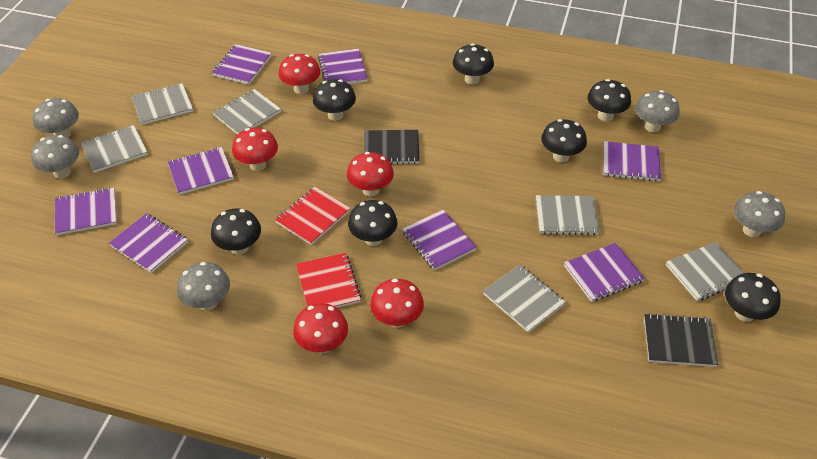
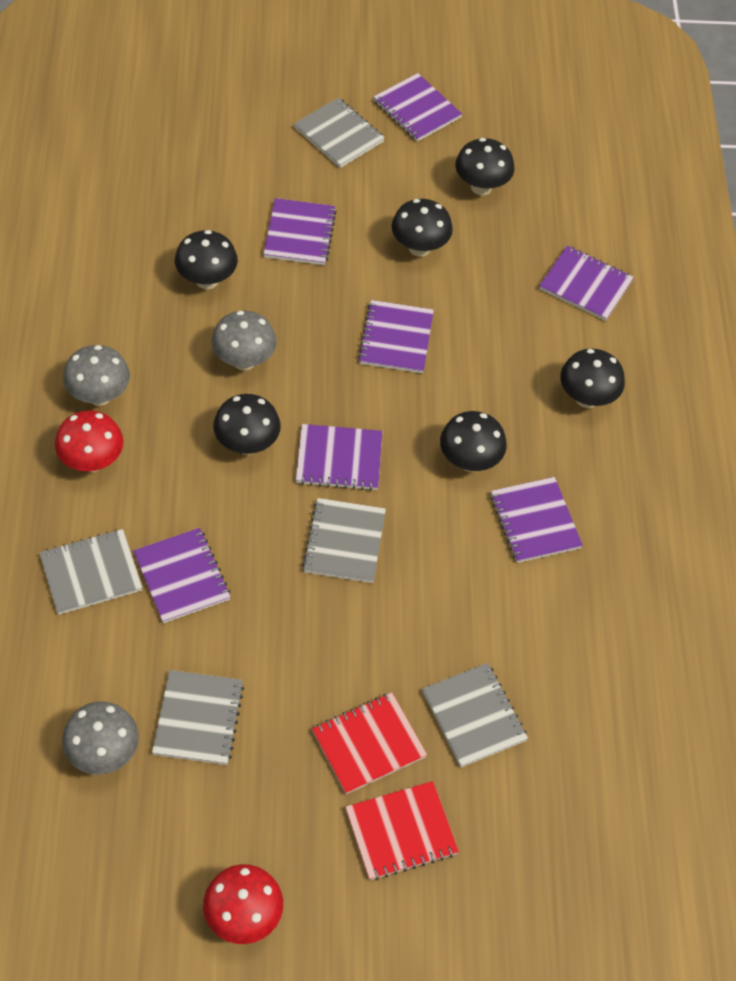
black mushroom: 7 -> 6
black notebook: 2 -> 0
grey mushroom: 5 -> 3
grey notebook: 6 -> 5
purple notebook: 8 -> 7
red mushroom: 5 -> 2

